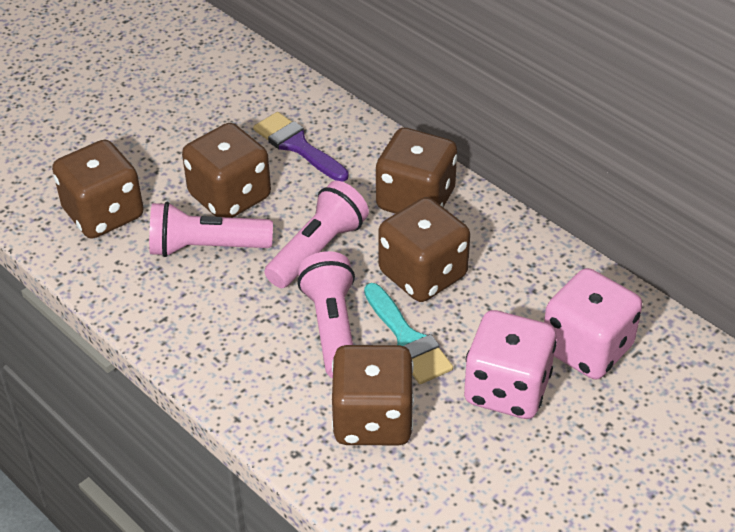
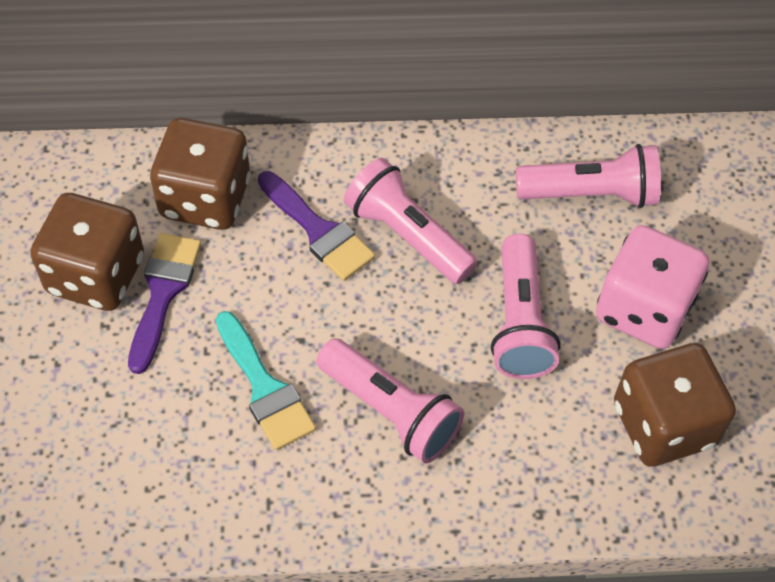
brown dice: 5 -> 3
pink dice: 2 -> 1
pink flashlight: 3 -> 4
purple brush: 1 -> 2

